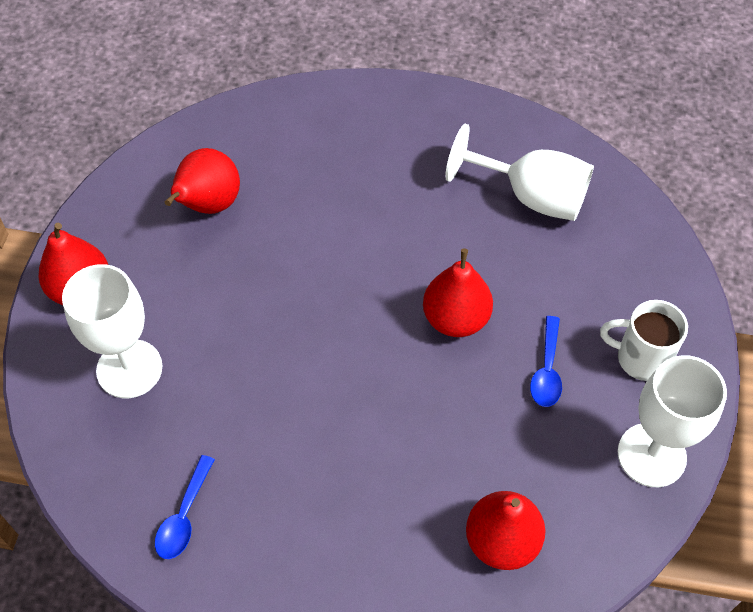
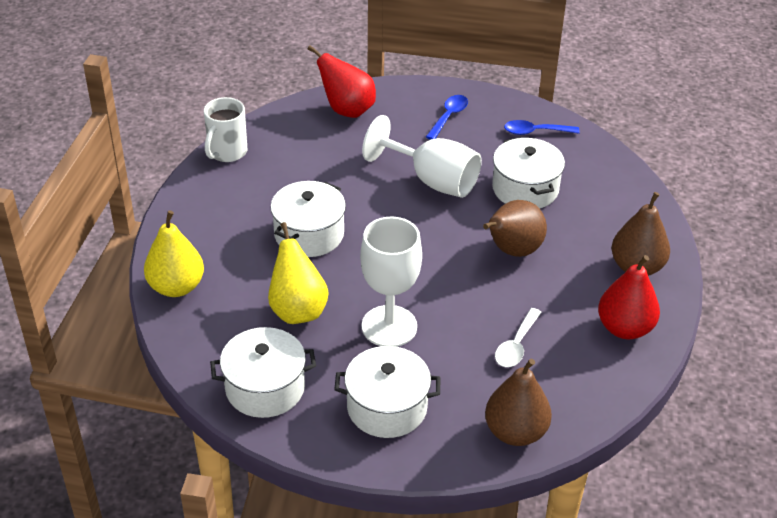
brown pear: 0 -> 3
red pear: 4 -> 2
white goblet: 3 -> 2
white pot: 0 -> 4
white spoon: 0 -> 1
yellow pear: 0 -> 2

